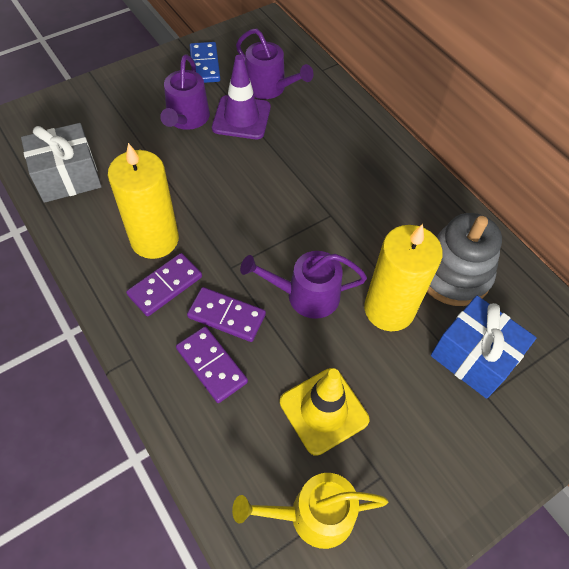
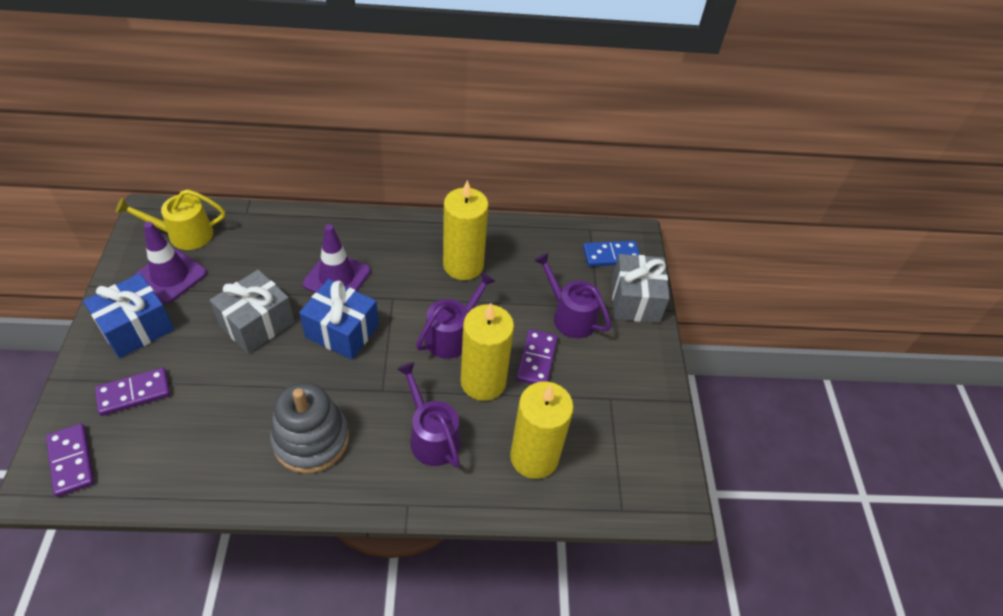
blue gift: 1 -> 2
grey gift: 1 -> 2
purple traffic cone: 1 -> 2
yellow candle: 2 -> 3
yellow traffic cone: 1 -> 0

